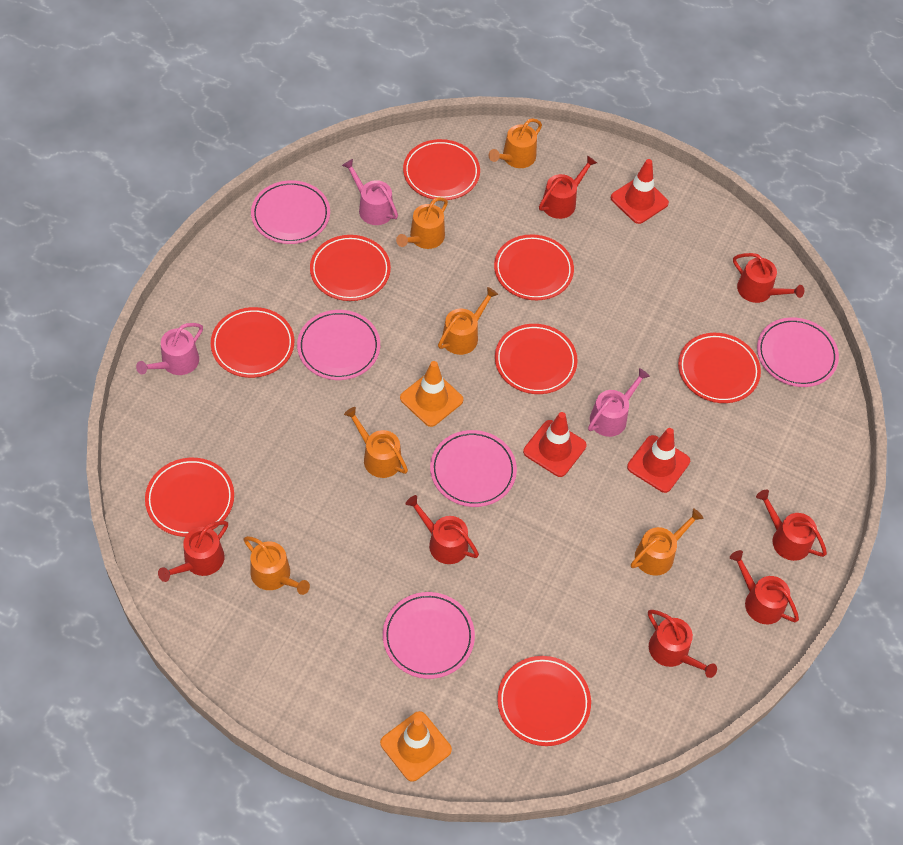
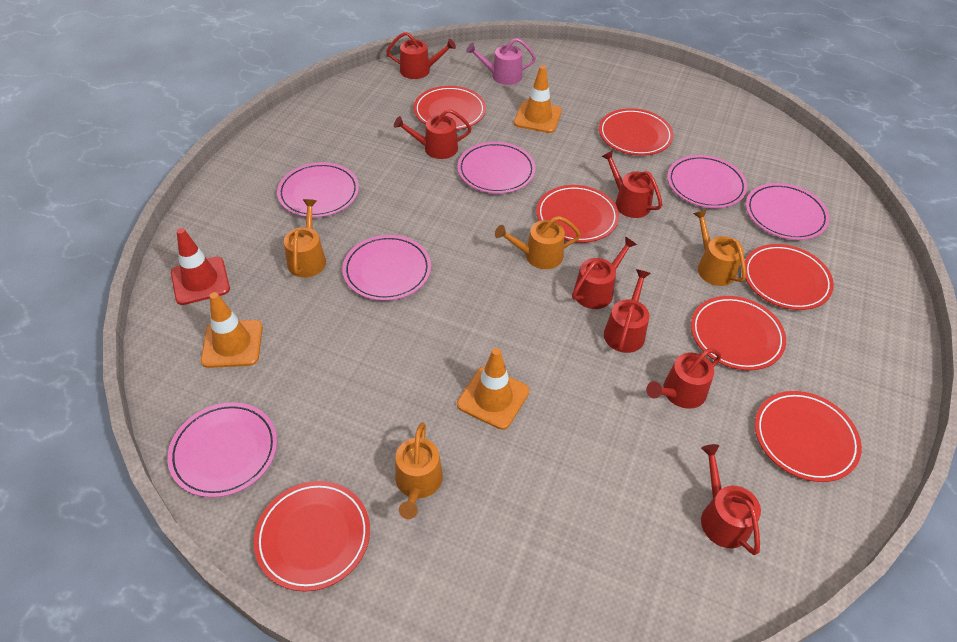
orange traffic cone: 2 -> 3
orange watering can: 6 -> 4
pink plate: 5 -> 6
pink watering can: 3 -> 1
red plate: 8 -> 7
red traffic cone: 3 -> 1

